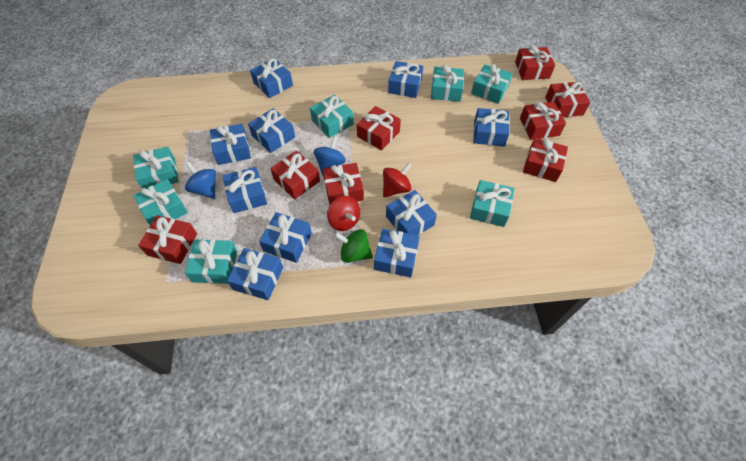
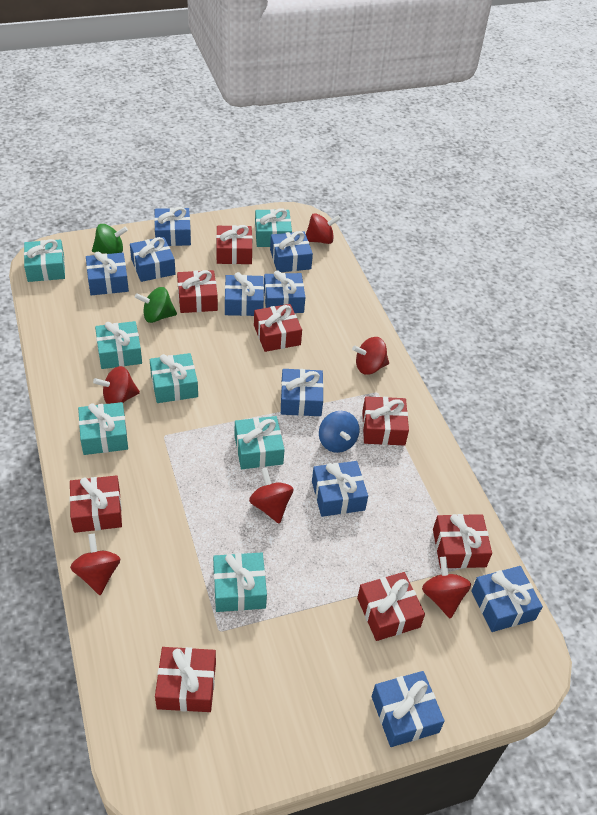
blue spinning top: 2 -> 1
green spinning top: 1 -> 2
red spinning top: 2 -> 6

